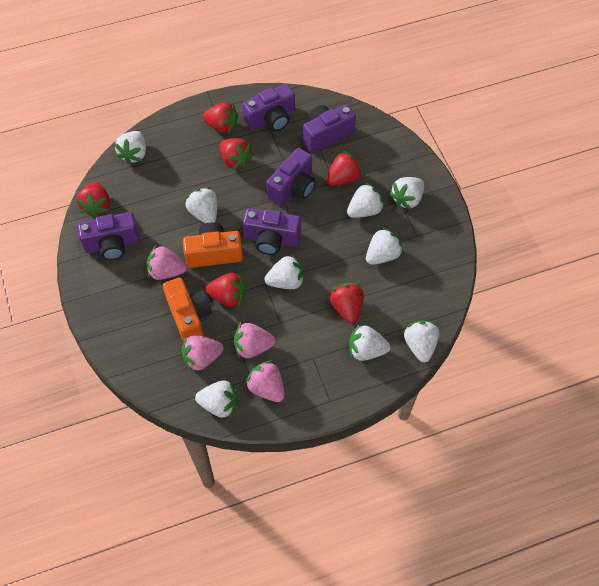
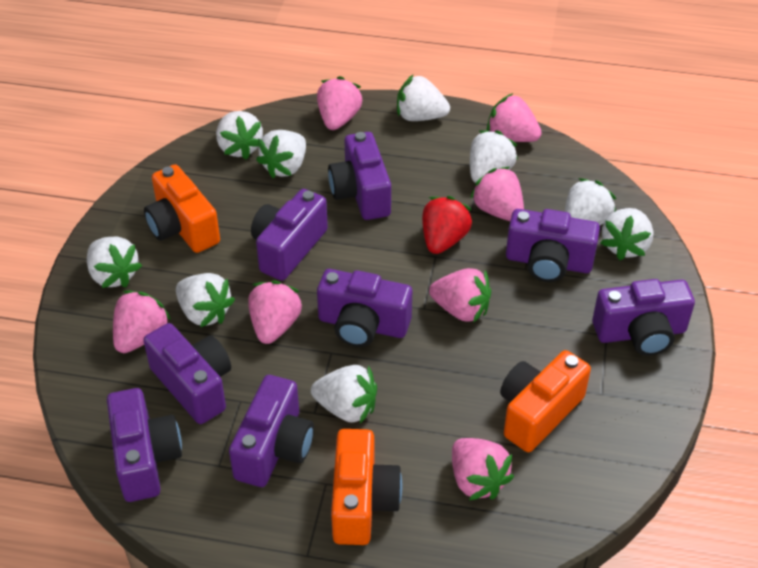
orange camera: 2 -> 3
pink strawberry: 4 -> 7
purple camera: 5 -> 8
red strawberry: 6 -> 1

